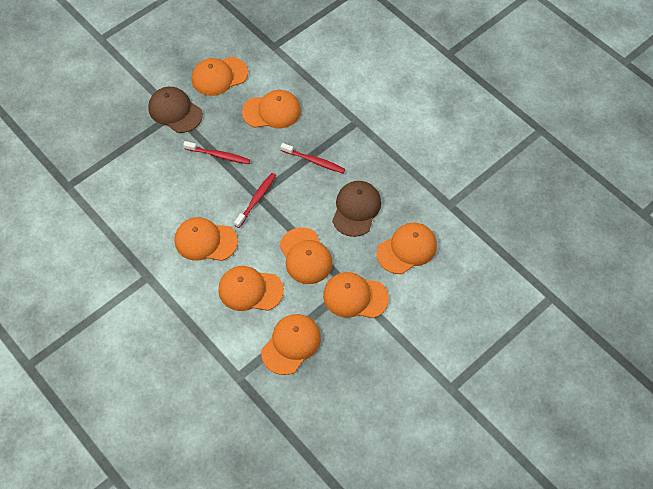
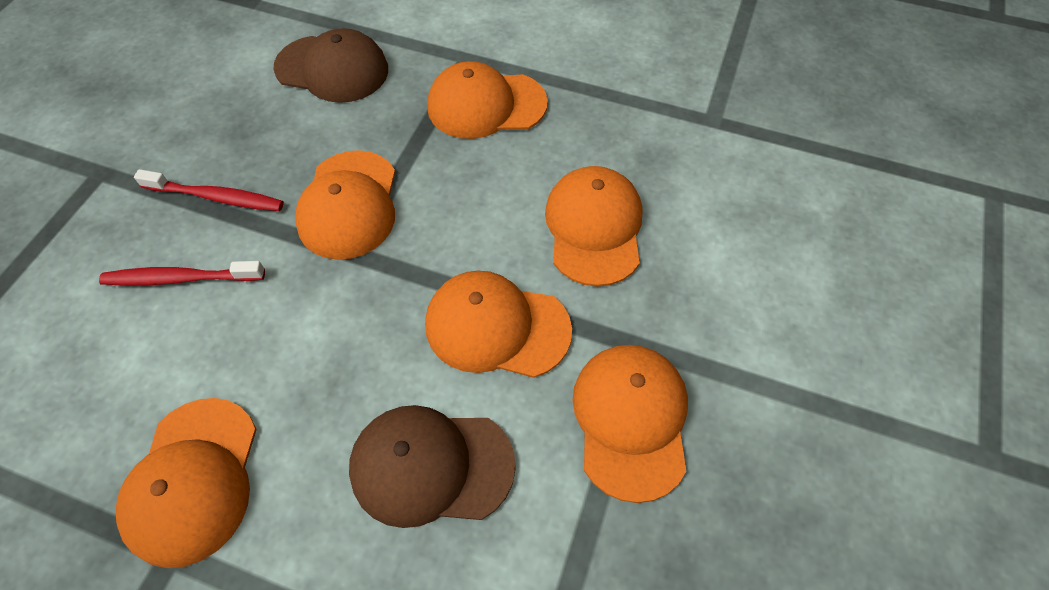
orange cap: 8 -> 6
red toothbrush: 3 -> 2

